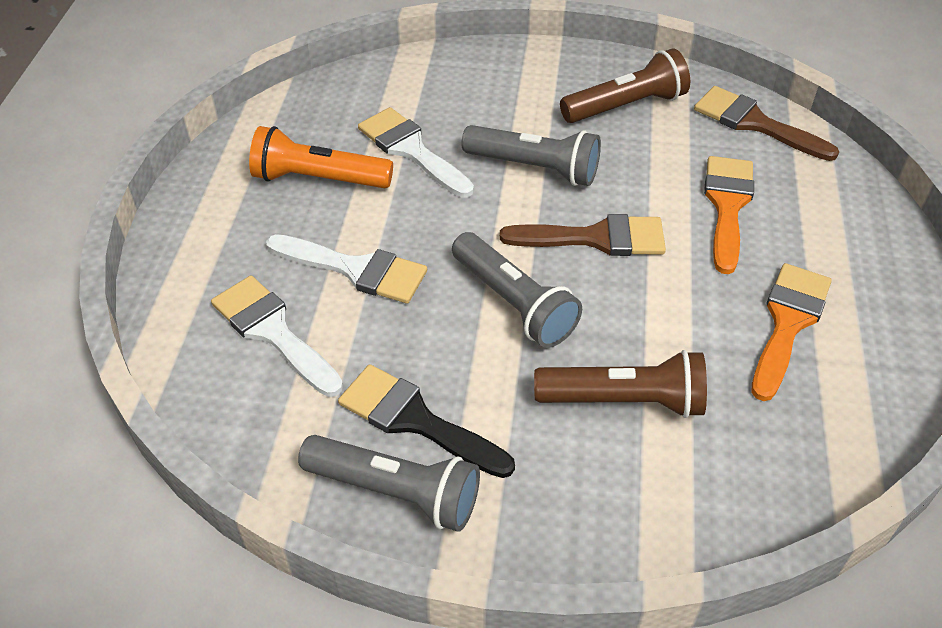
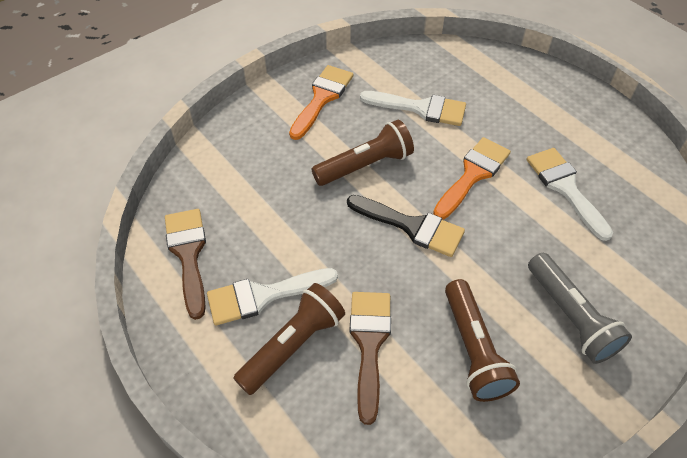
brown flashlight: 2 -> 3
grey flashlight: 3 -> 1
orange flashlight: 1 -> 0

